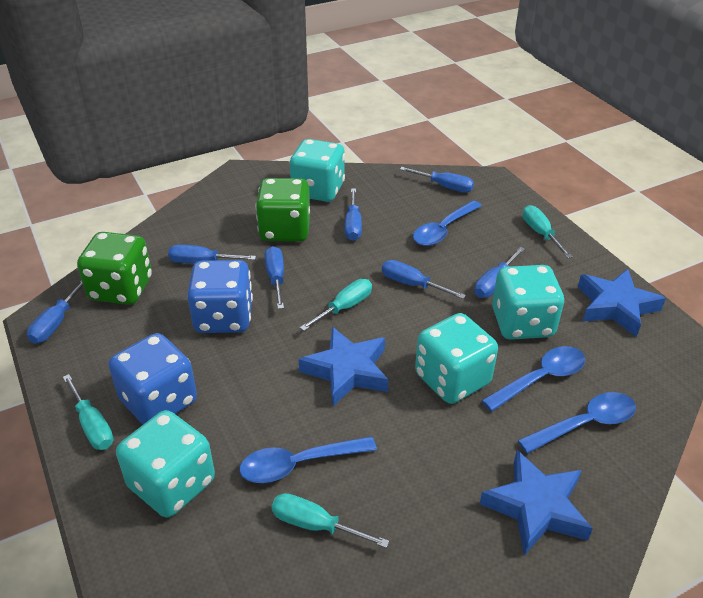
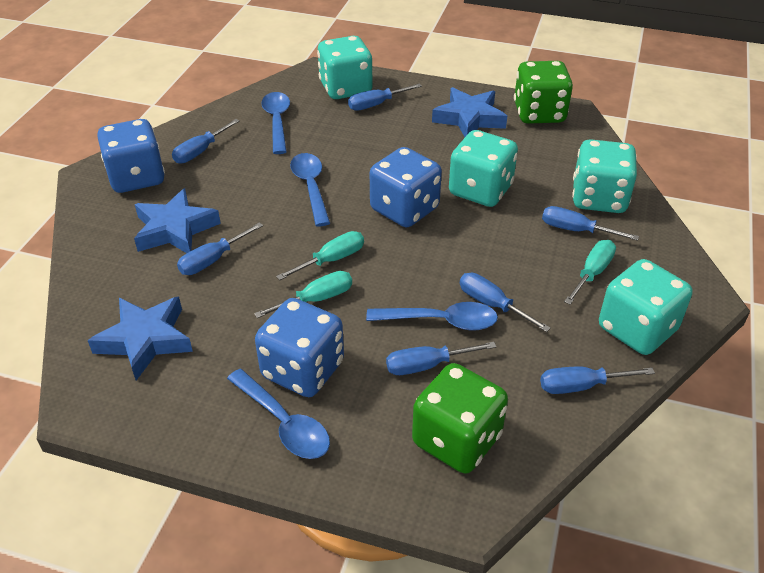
blue dice: 2 -> 3
turquoise screwdriver: 4 -> 3

